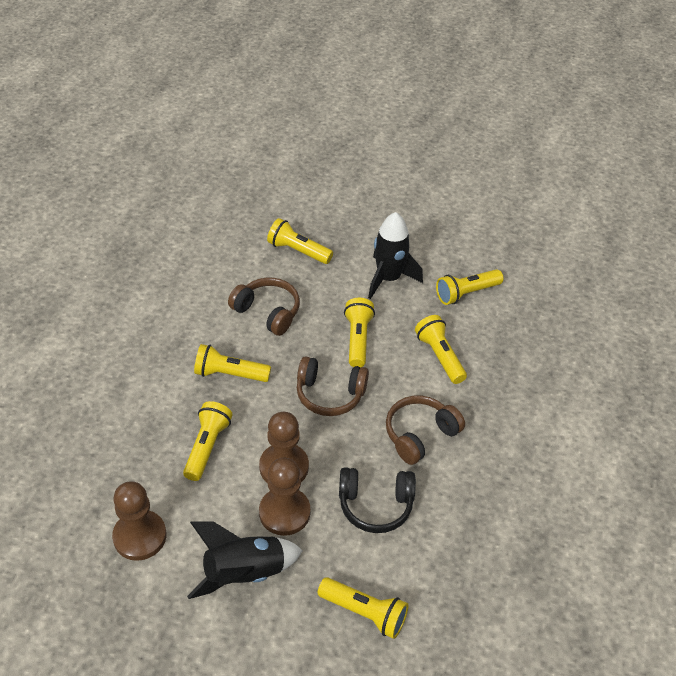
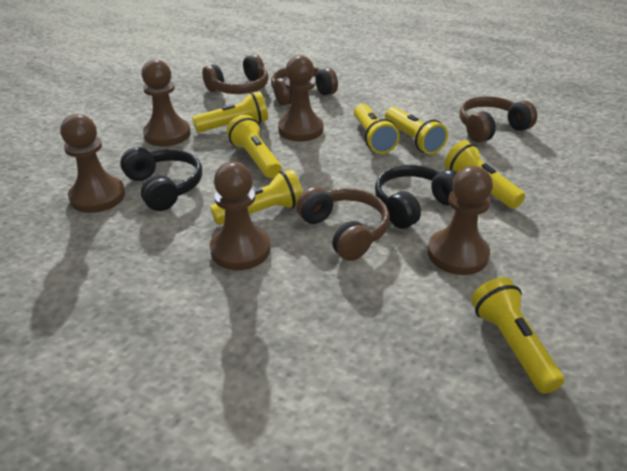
black headphones: 1 -> 2
black rocket: 2 -> 0
brown headphones: 3 -> 4
brown pawn: 3 -> 5

